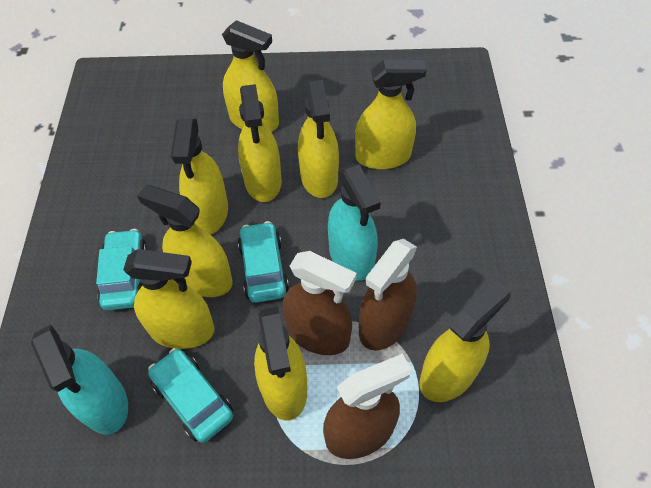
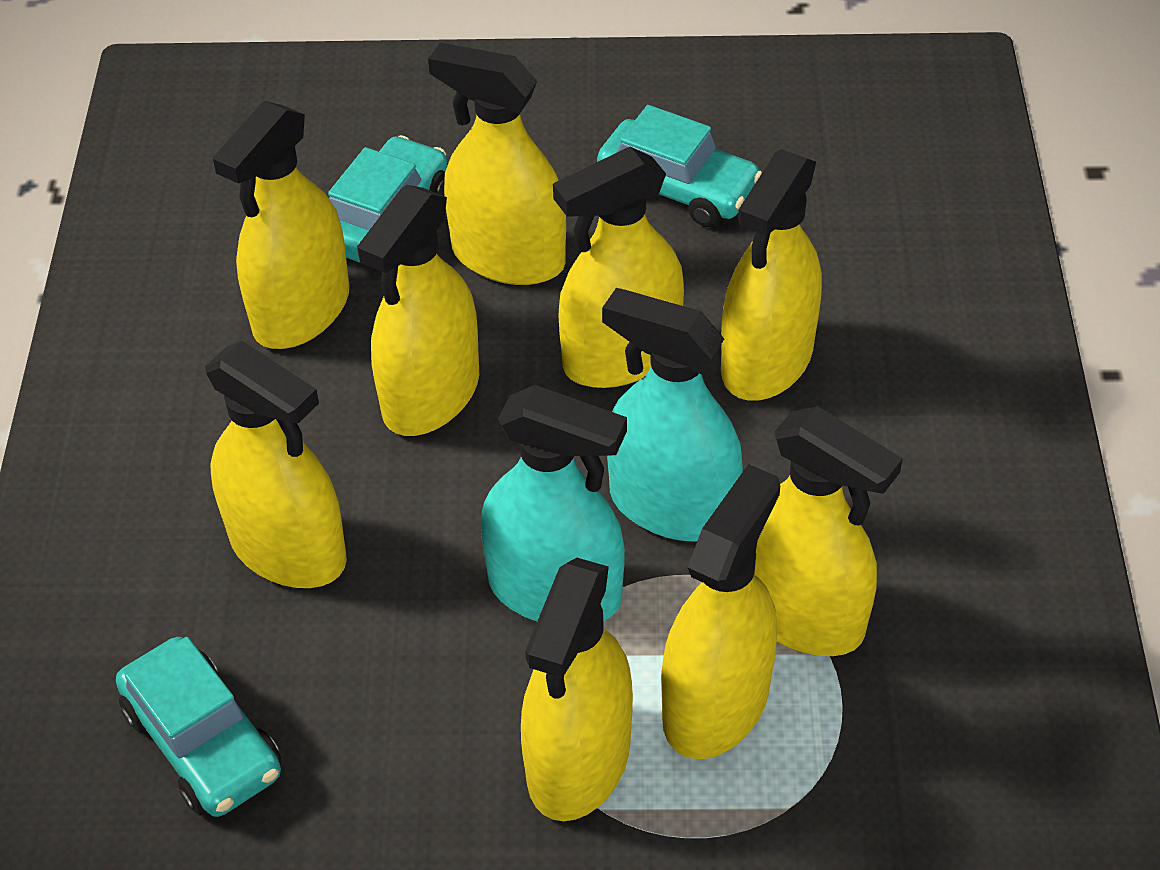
brown spray bottle: 3 -> 0

